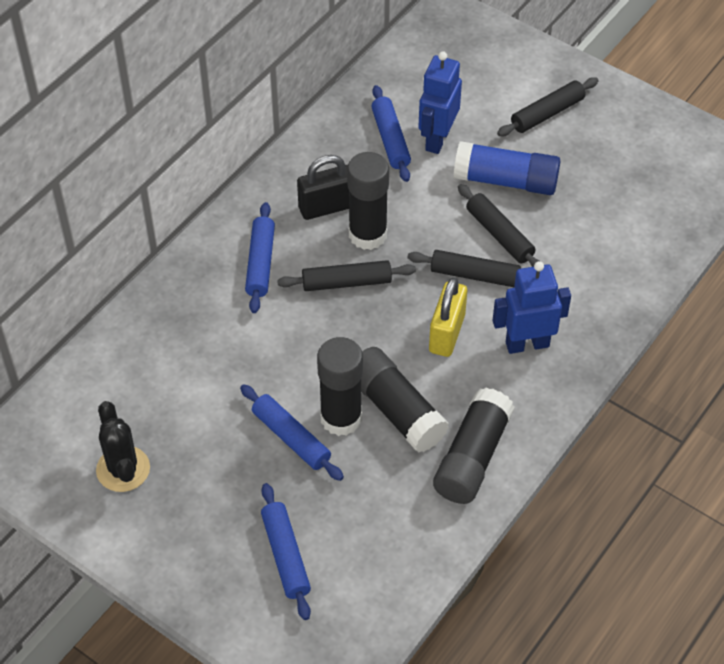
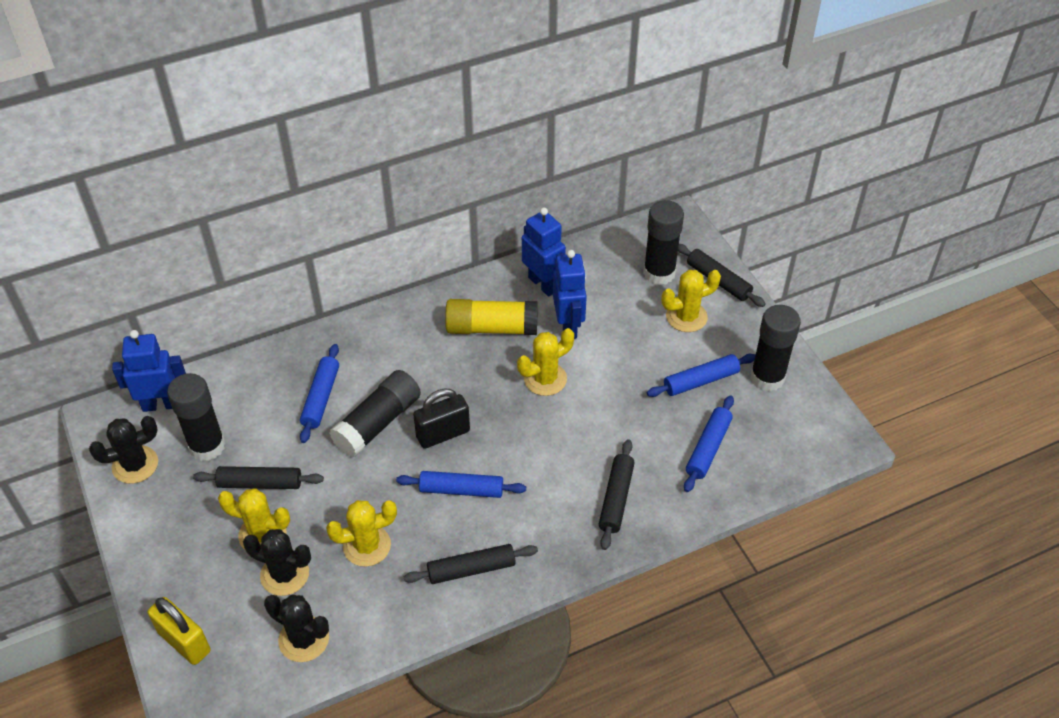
black cactus: 1 -> 3
blue glue stick: 1 -> 0
blue robot: 2 -> 3
yellow cactus: 0 -> 4
yellow glue stick: 0 -> 1

